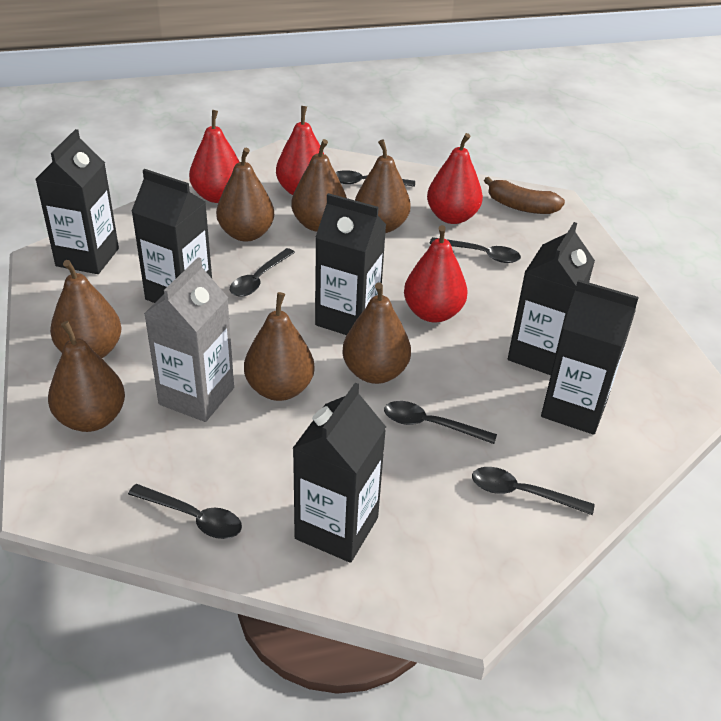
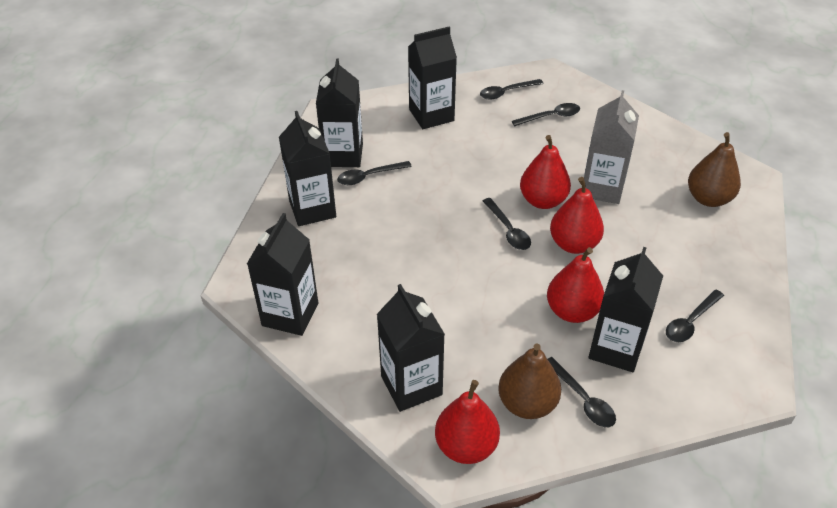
brown banana: 1 -> 0
brown pear: 7 -> 2

